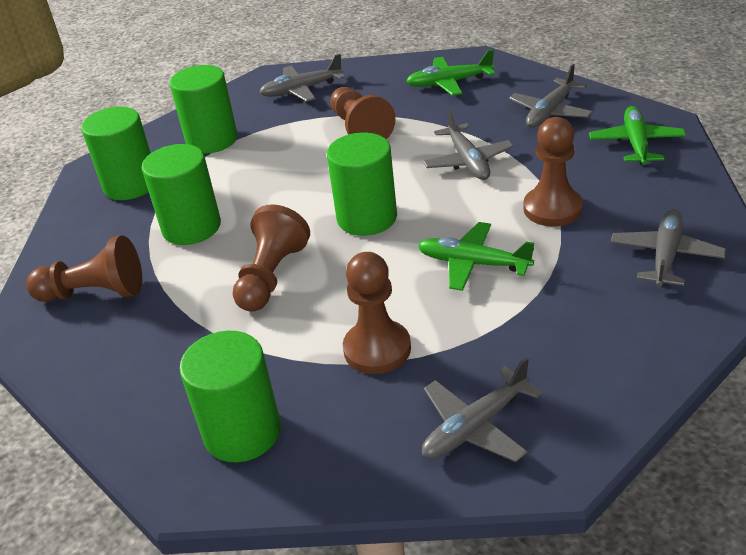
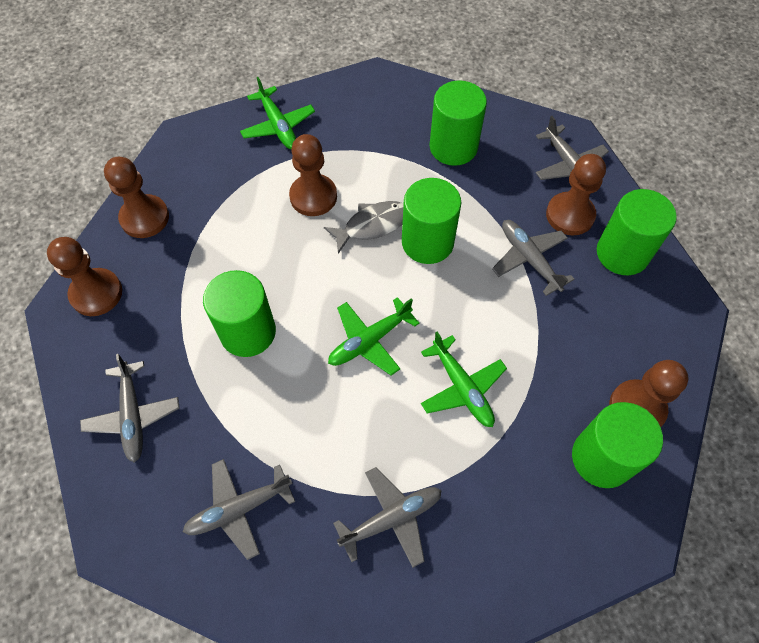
grey fish: 0 -> 1

